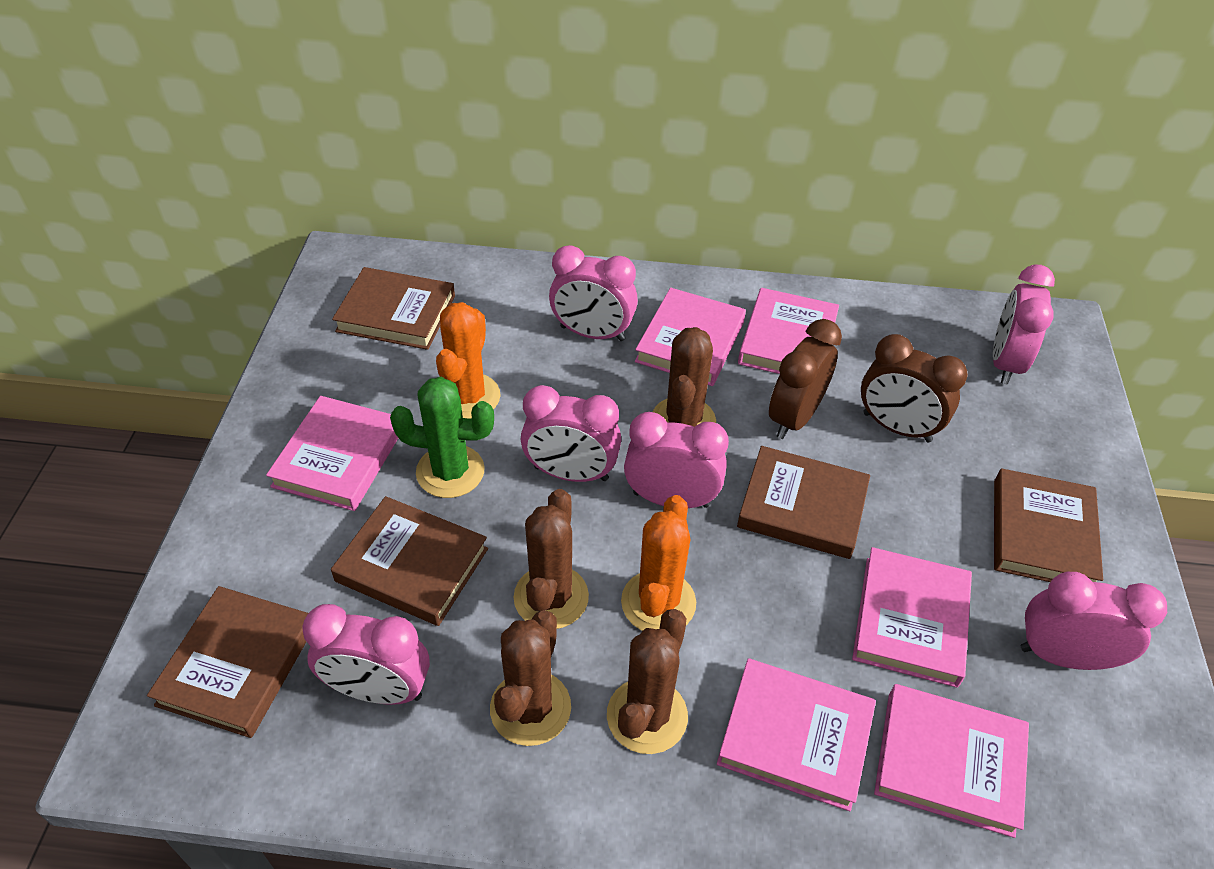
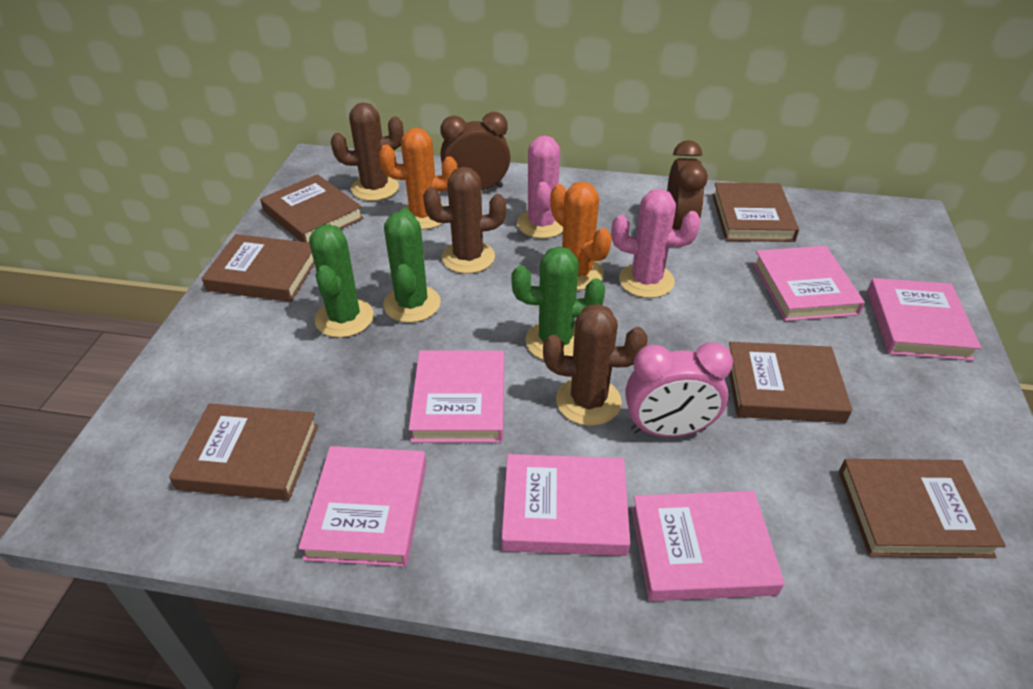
brown book: 5 -> 6
brown cactus: 4 -> 3
green cactus: 1 -> 3
pink cactus: 0 -> 2
pink clock: 6 -> 1

